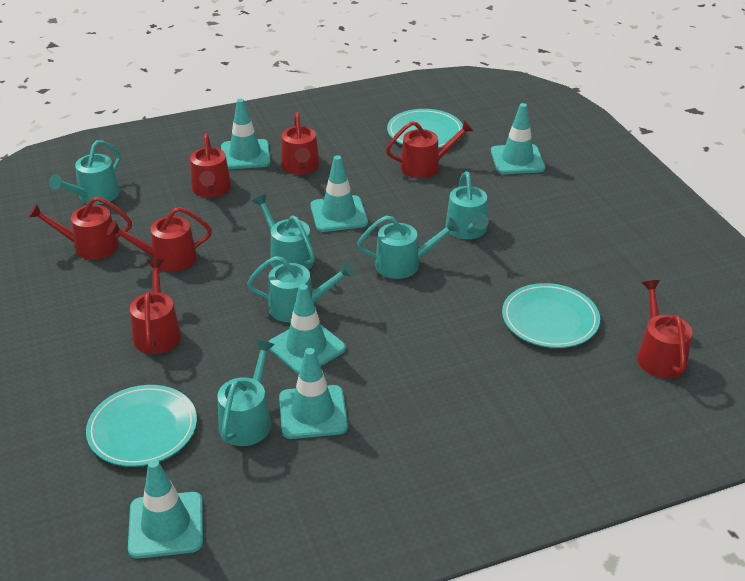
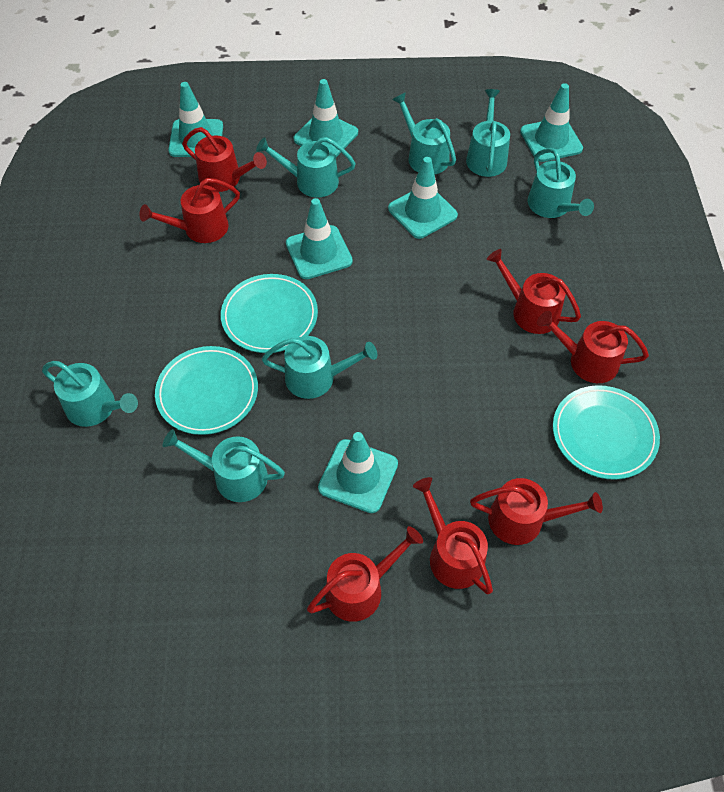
turquoise watering can: 6 -> 7

